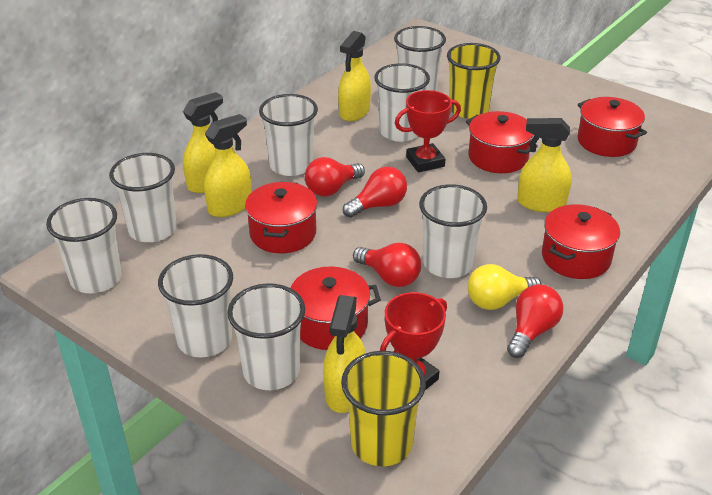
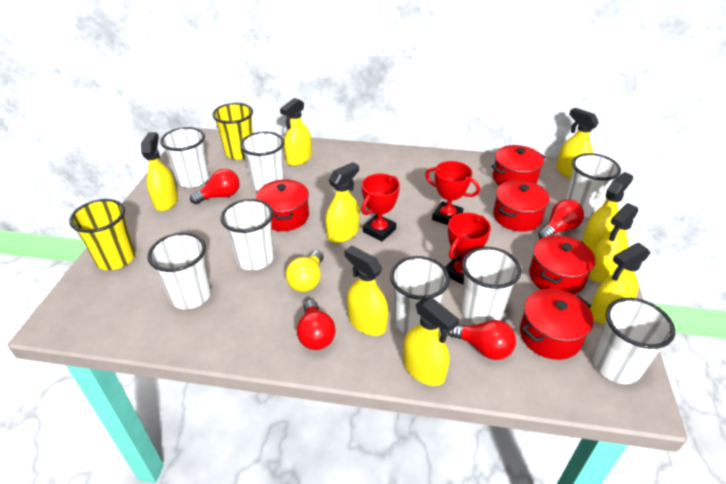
red trophy: 2 -> 3
yellow spray bottle: 5 -> 9

